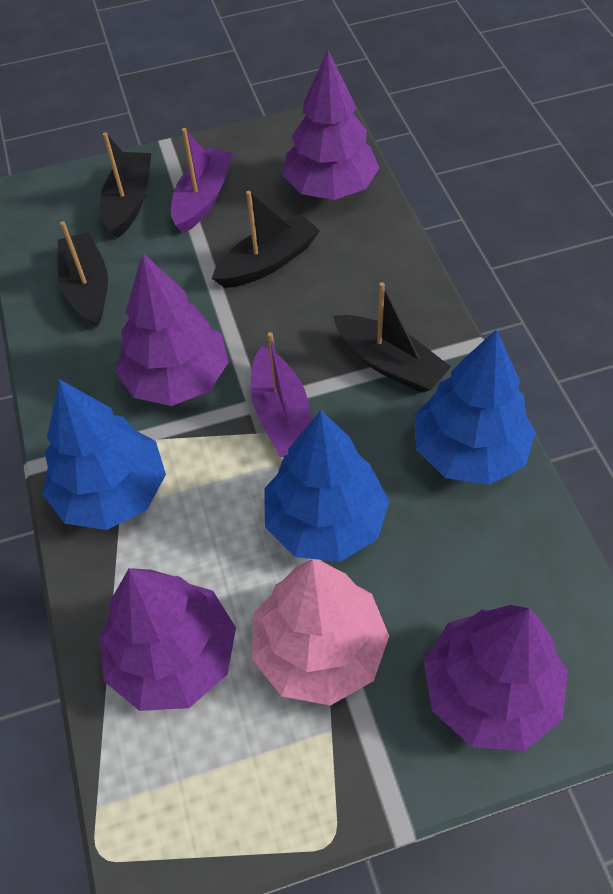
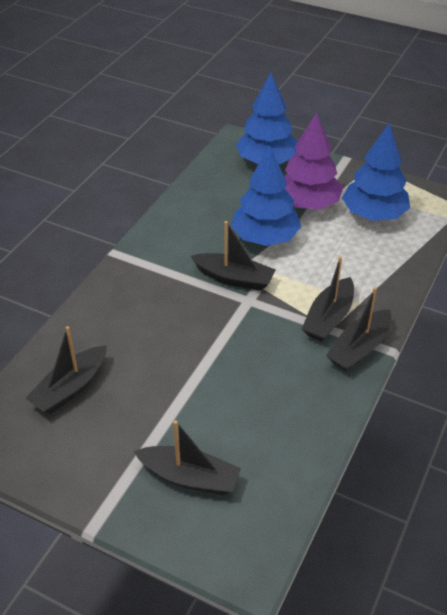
black boat: 4 -> 5
pink tree: 1 -> 0
purple boat: 2 -> 0
purple tree: 4 -> 1

